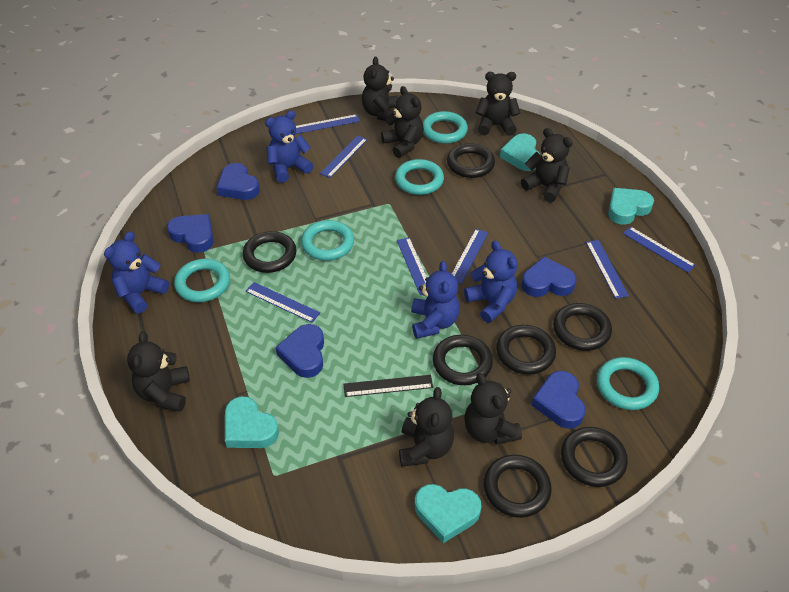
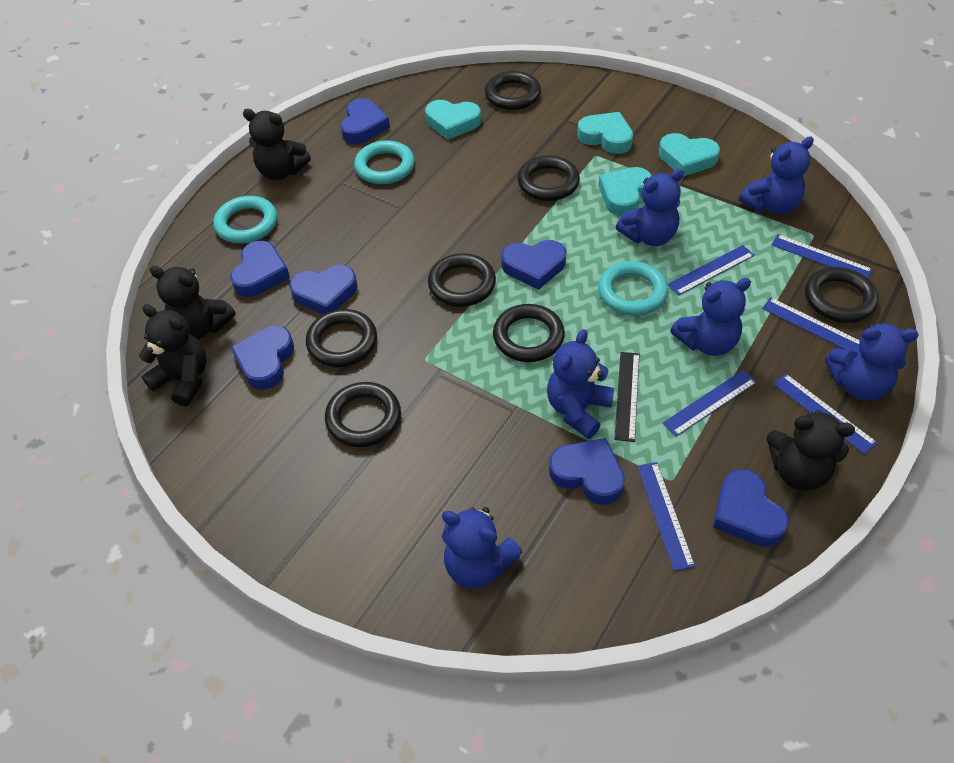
black teddy bear: 7 -> 4
blue heart: 5 -> 7
blue ruler: 7 -> 6
blue teddy bear: 4 -> 6
turquoise ring: 5 -> 3

